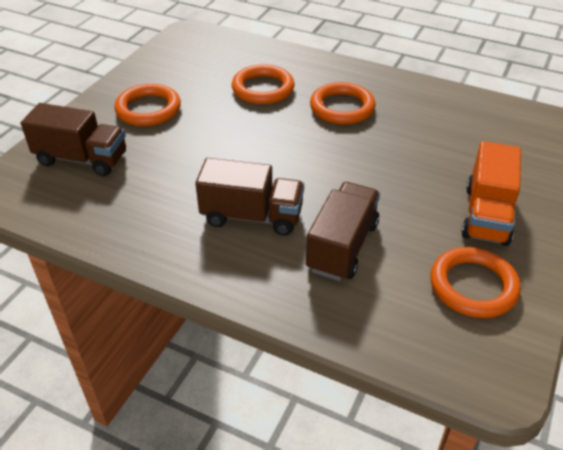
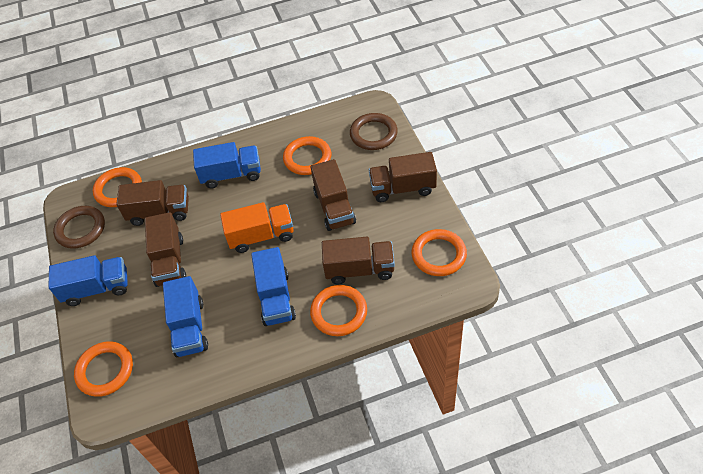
blue truck: 0 -> 4
brown ring: 0 -> 2
brown truck: 3 -> 5
orange ring: 4 -> 5

